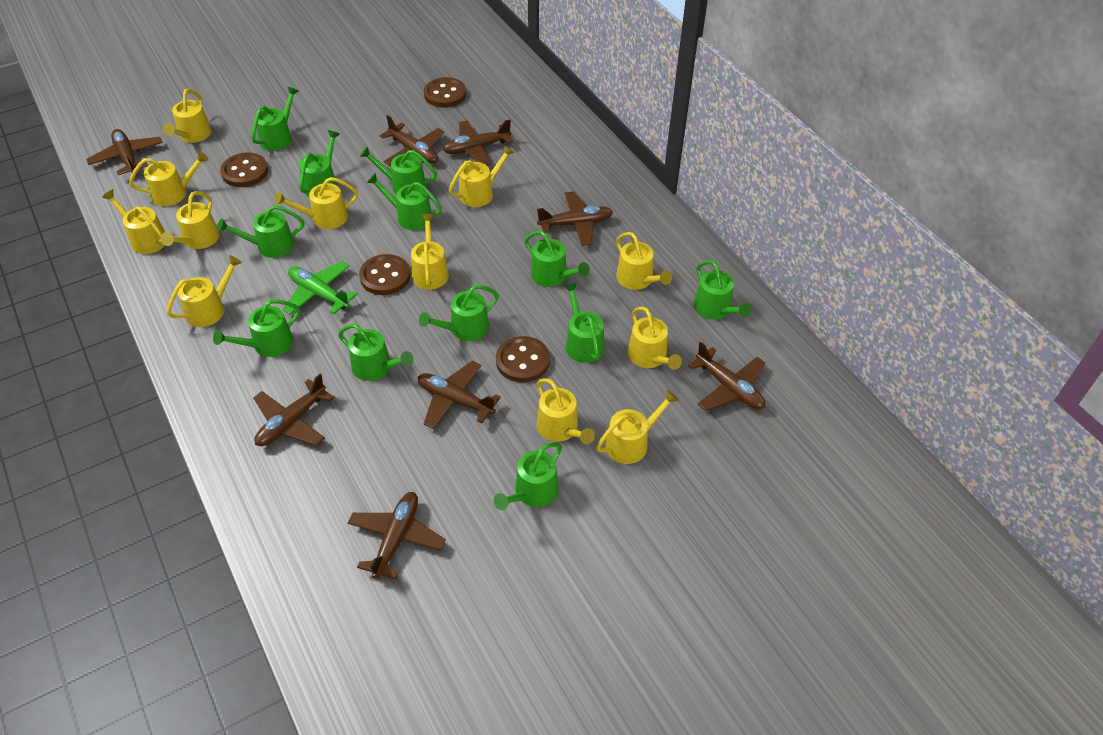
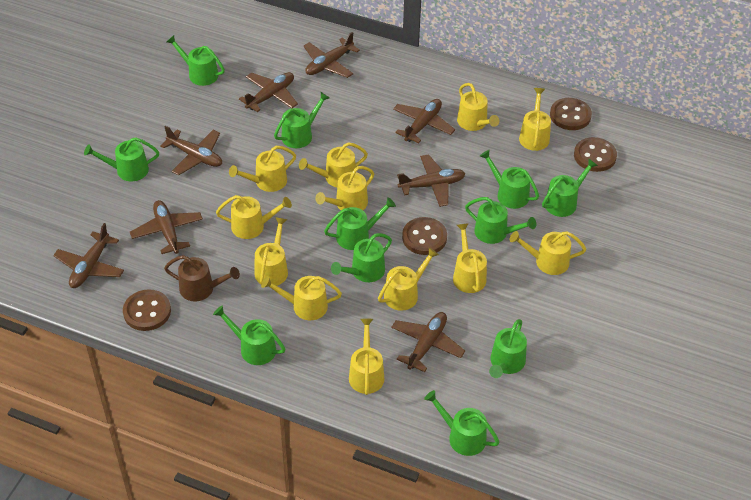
brown watering can: 0 -> 1
green plane: 1 -> 0
green watering can: 12 -> 11

